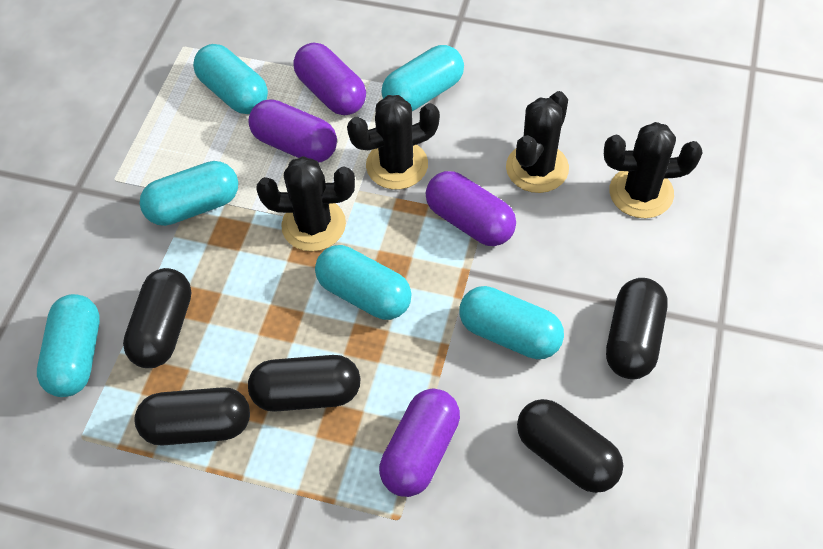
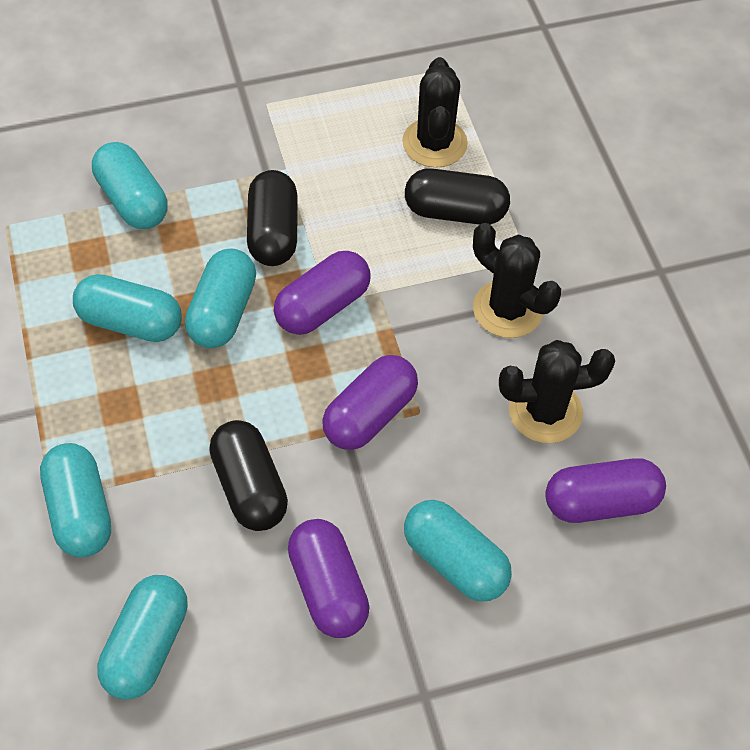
black cactus: 4 -> 3
black capsule: 5 -> 3

